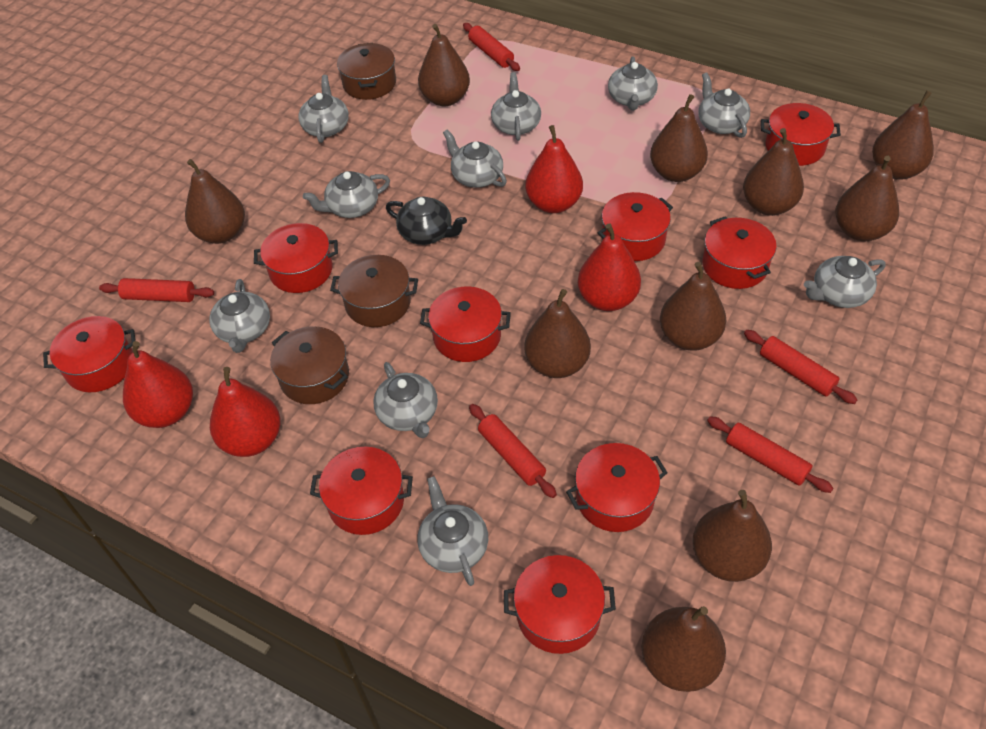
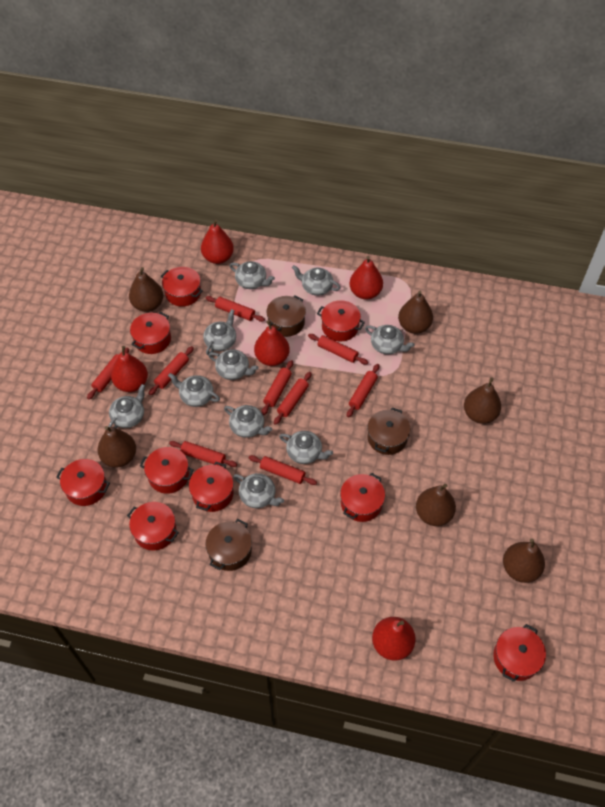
black teapot: 1 -> 0
brown pear: 10 -> 6
red pear: 4 -> 5
red rolling pin: 5 -> 9

